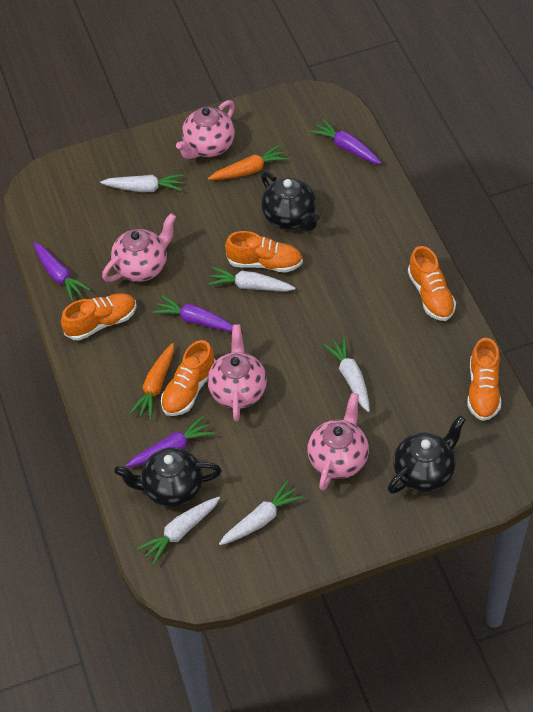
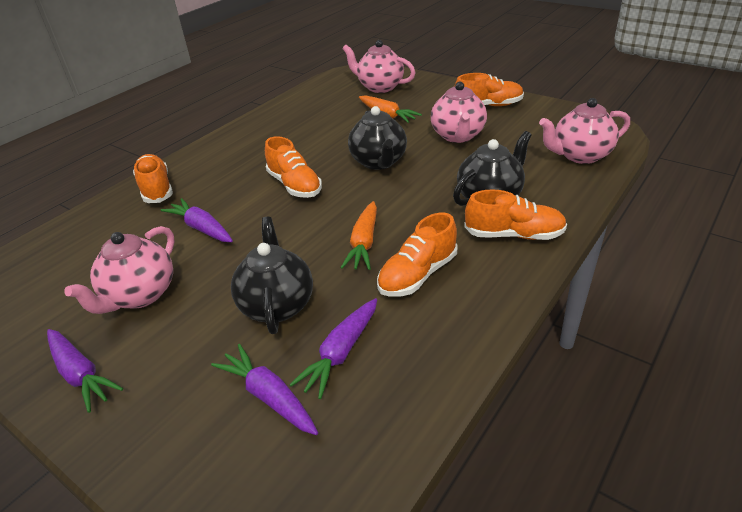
white carrot: 5 -> 0

